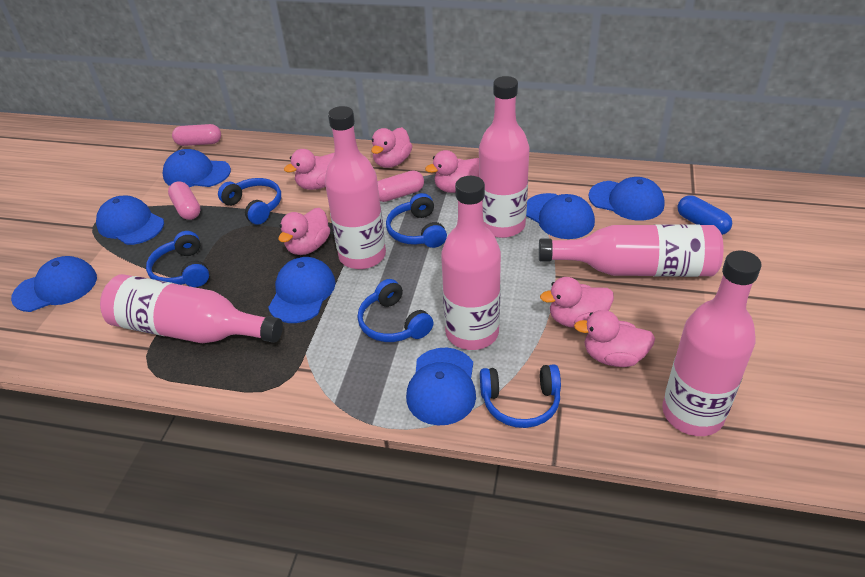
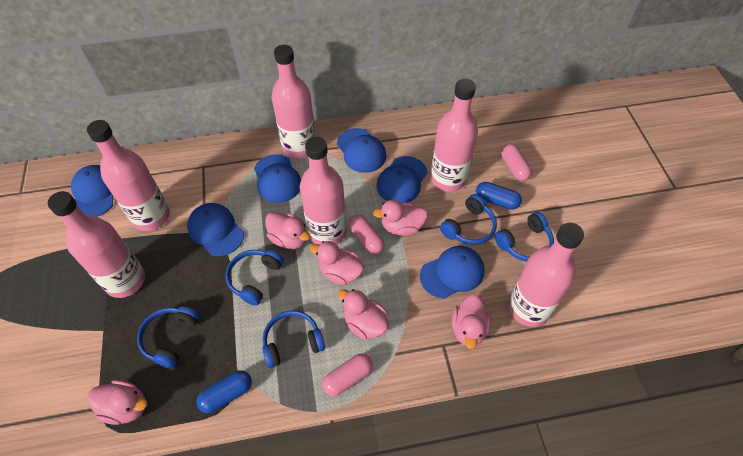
blue cap: 7 -> 6
blue capsule: 1 -> 2

